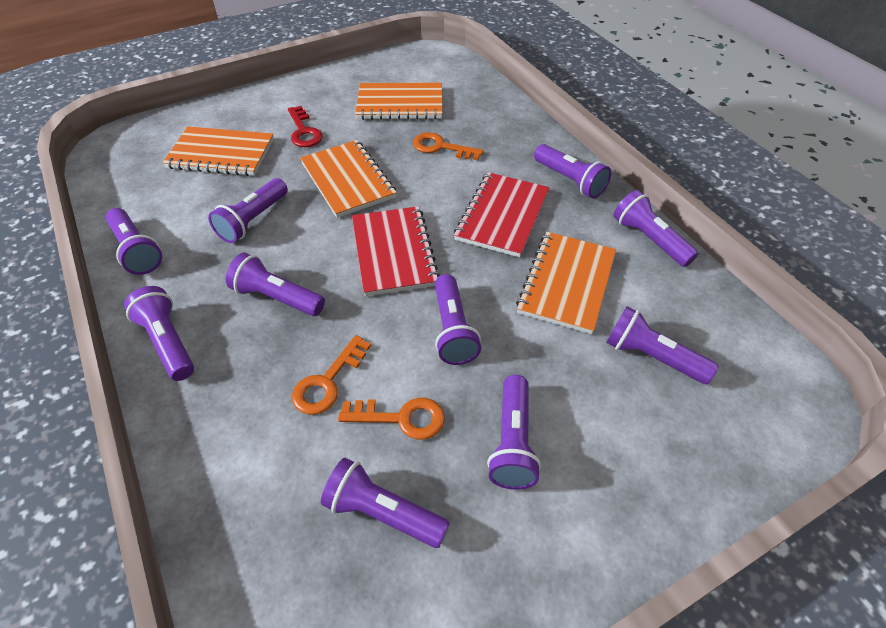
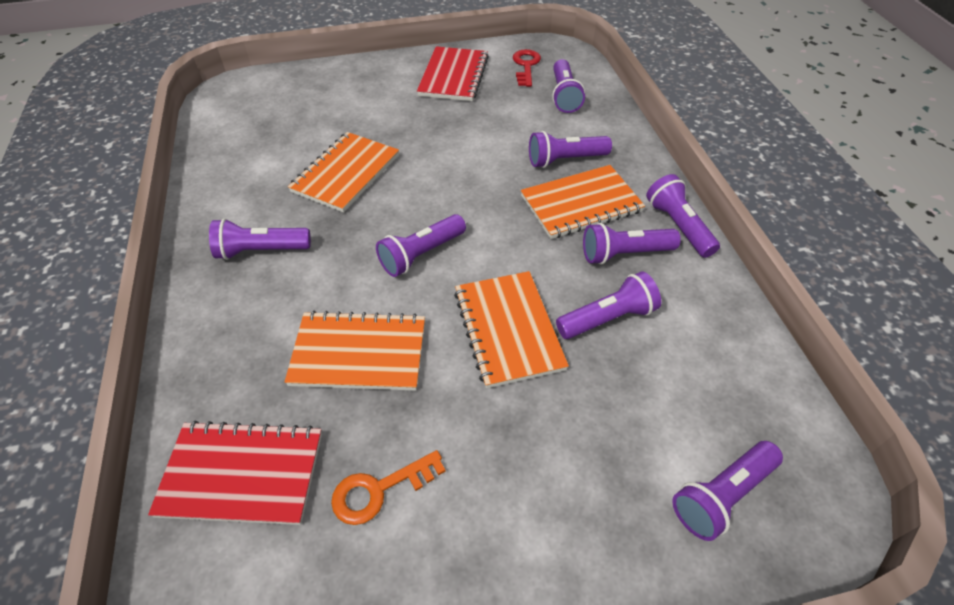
orange key: 3 -> 1
purple flashlight: 10 -> 8

